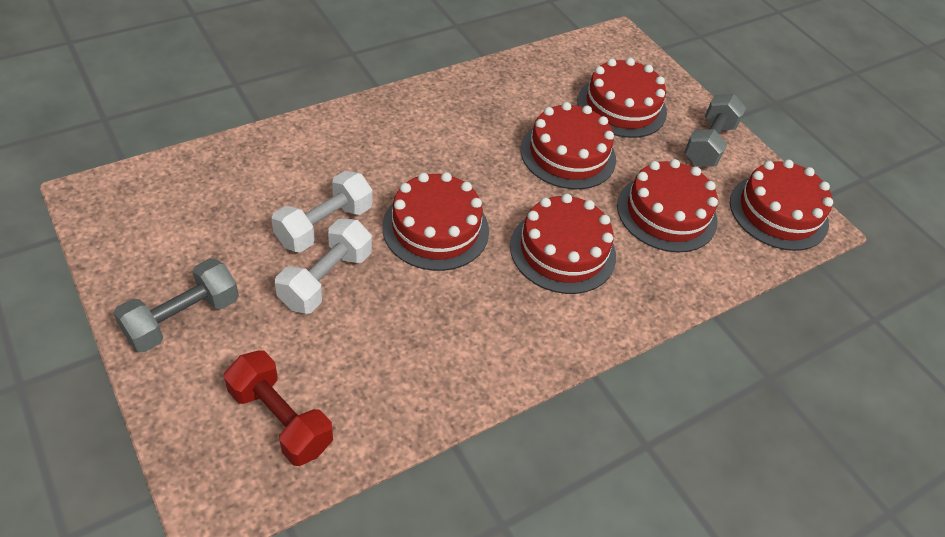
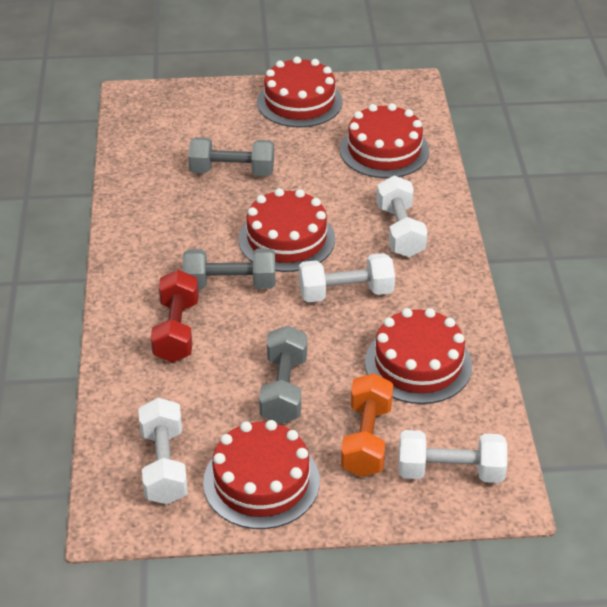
grey dumbbell: 2 -> 3
orange dumbbell: 0 -> 1
red cake: 6 -> 5
white dumbbell: 2 -> 4

